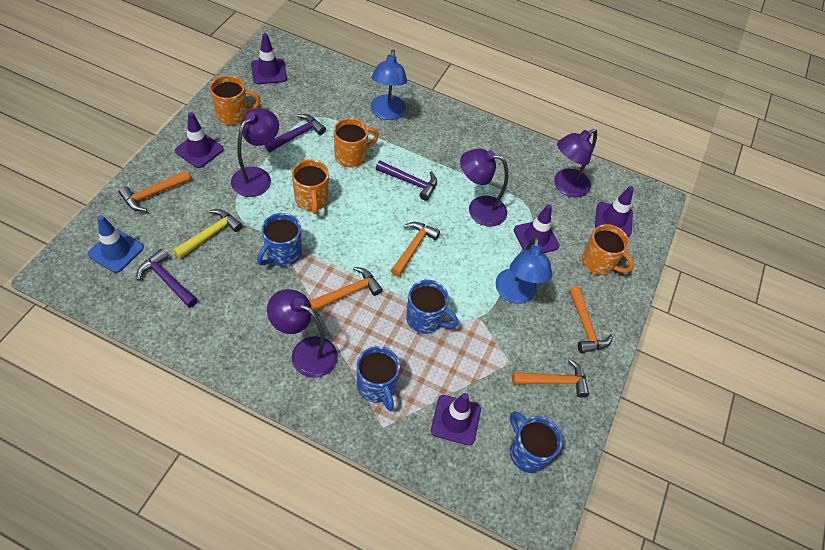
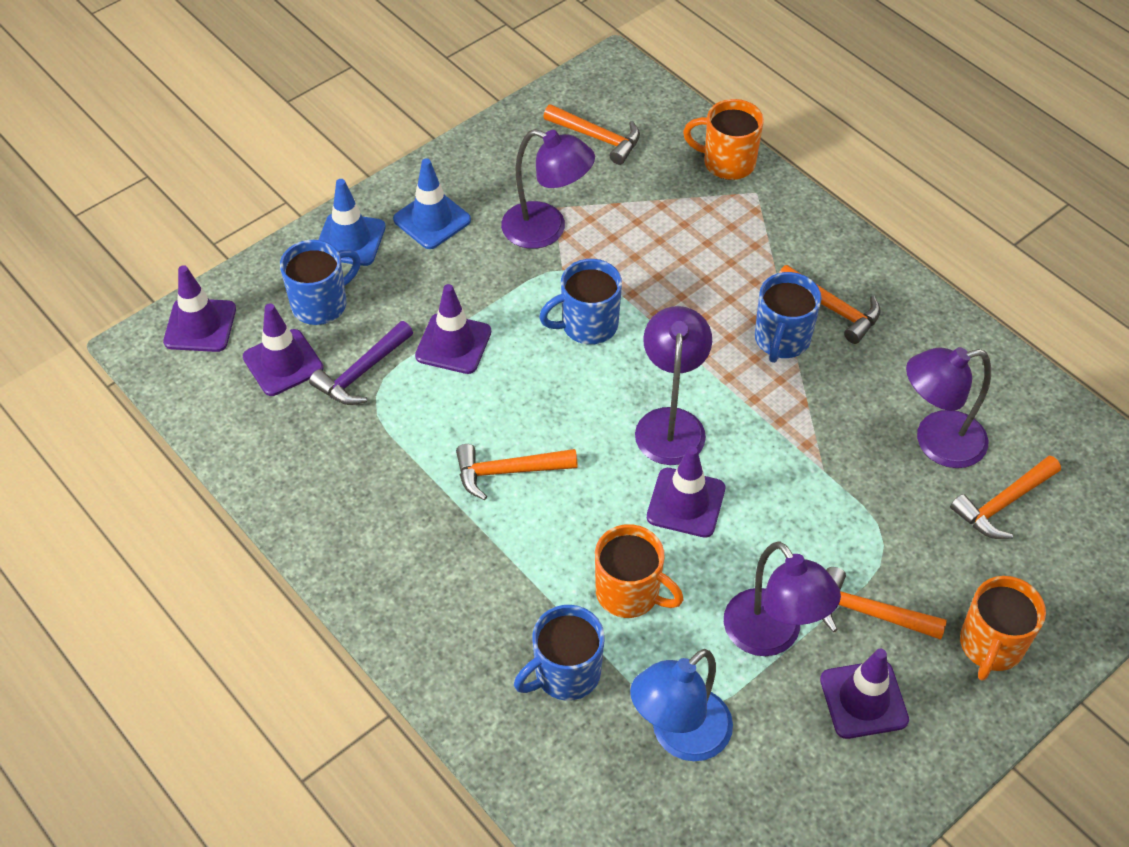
blue lamp: 2 -> 1
blue traffic cone: 1 -> 2
orange mug: 4 -> 3
purple hammer: 3 -> 1
yellow hammer: 1 -> 0

